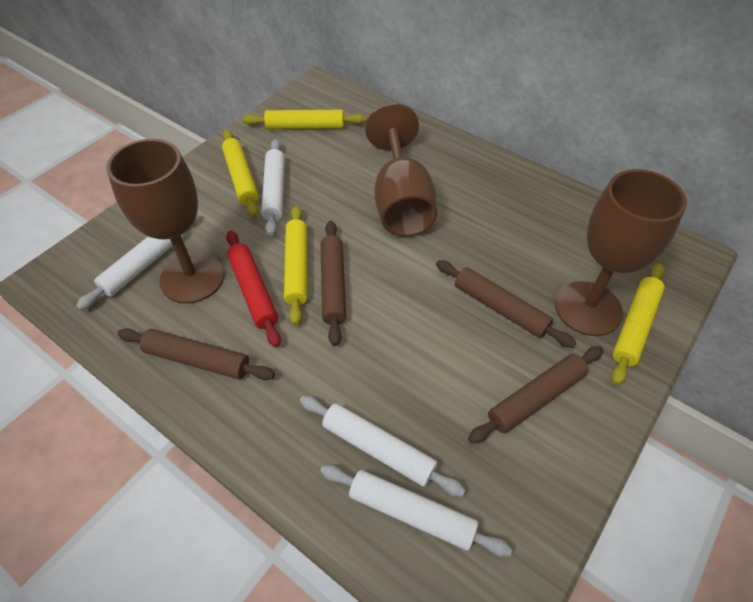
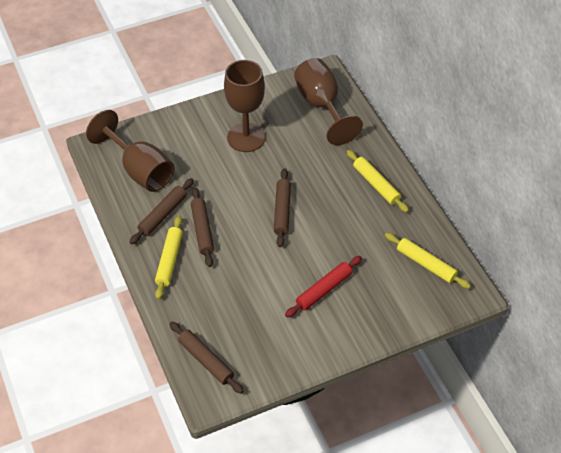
white rolling pin: 4 -> 0
yellow rolling pin: 4 -> 3

